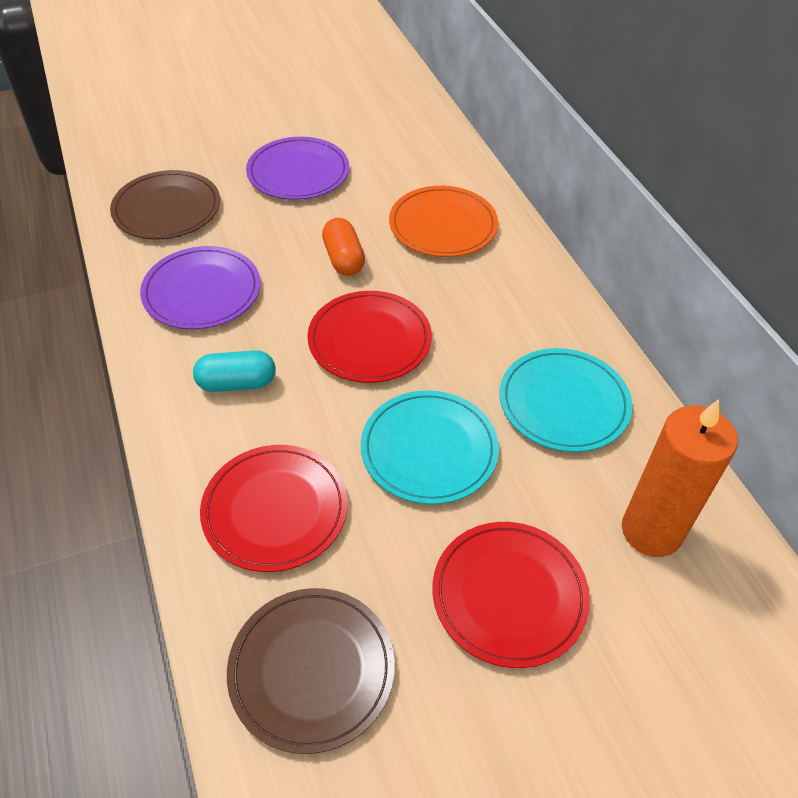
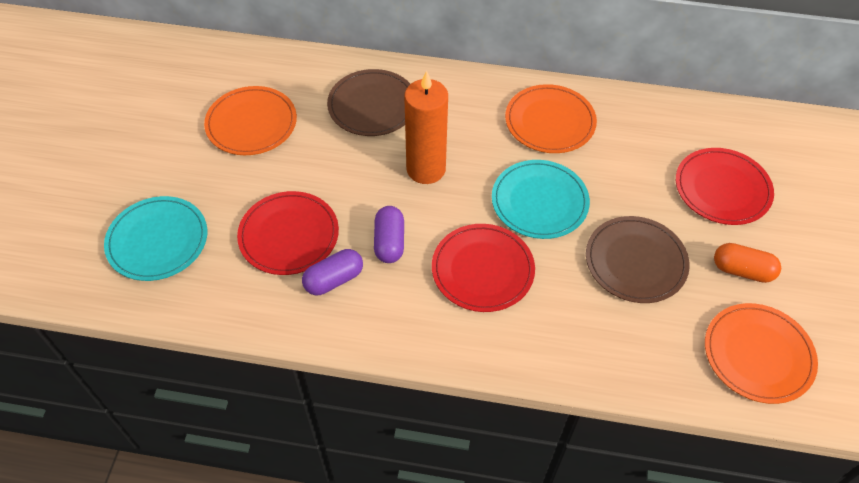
orange plate: 1 -> 3
purple capsule: 0 -> 2
purple plate: 2 -> 0
turquoise capsule: 1 -> 0

